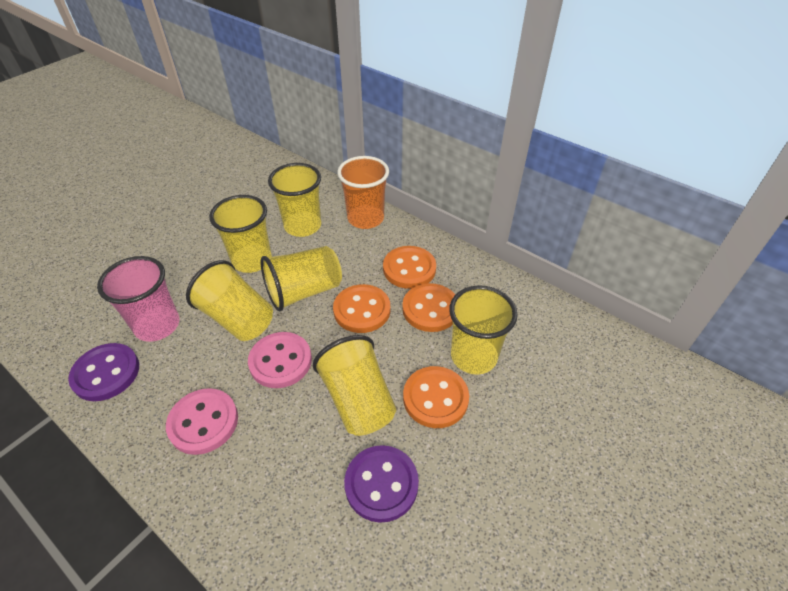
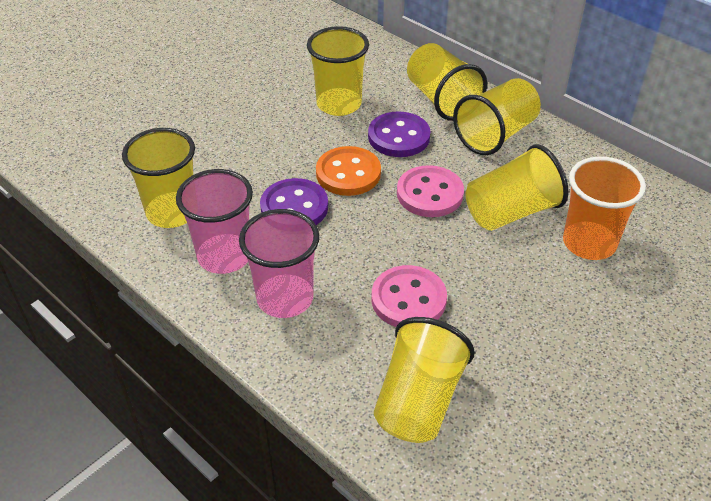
orange button: 4 -> 1
pink cup: 1 -> 2

